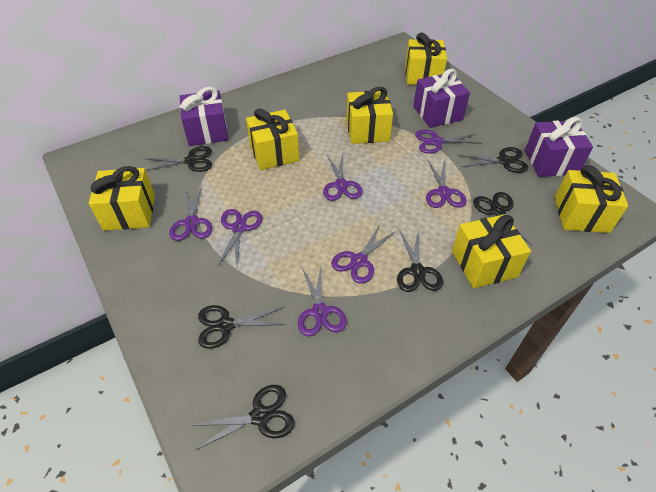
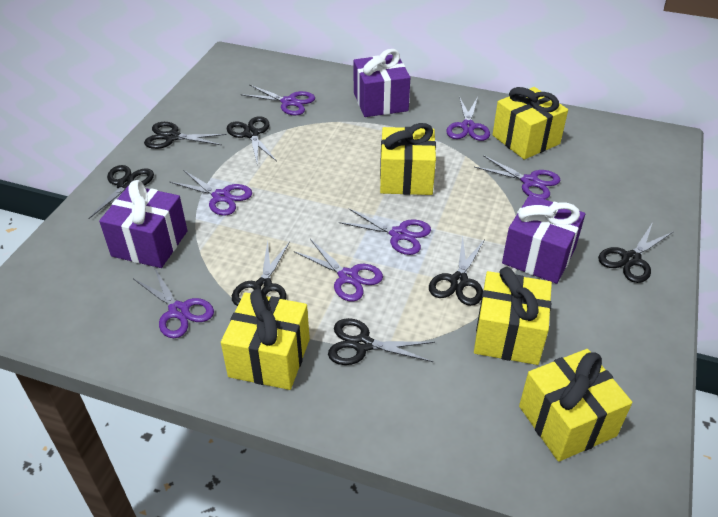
black scissors: 6 -> 7
yellow gift: 6 -> 5

